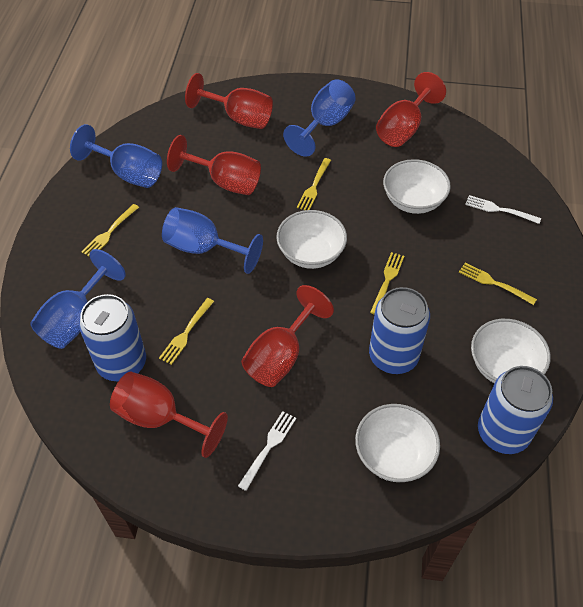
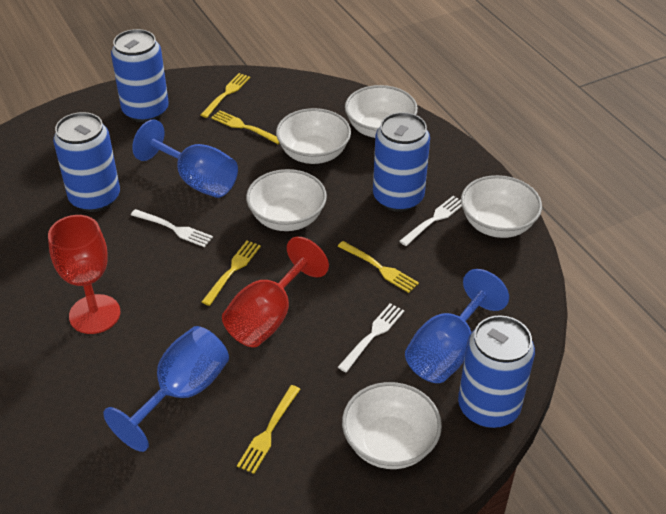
blue can: 3 -> 4
blue goblet: 4 -> 3
red goblet: 5 -> 2
white bowl: 4 -> 5
white fork: 2 -> 3

